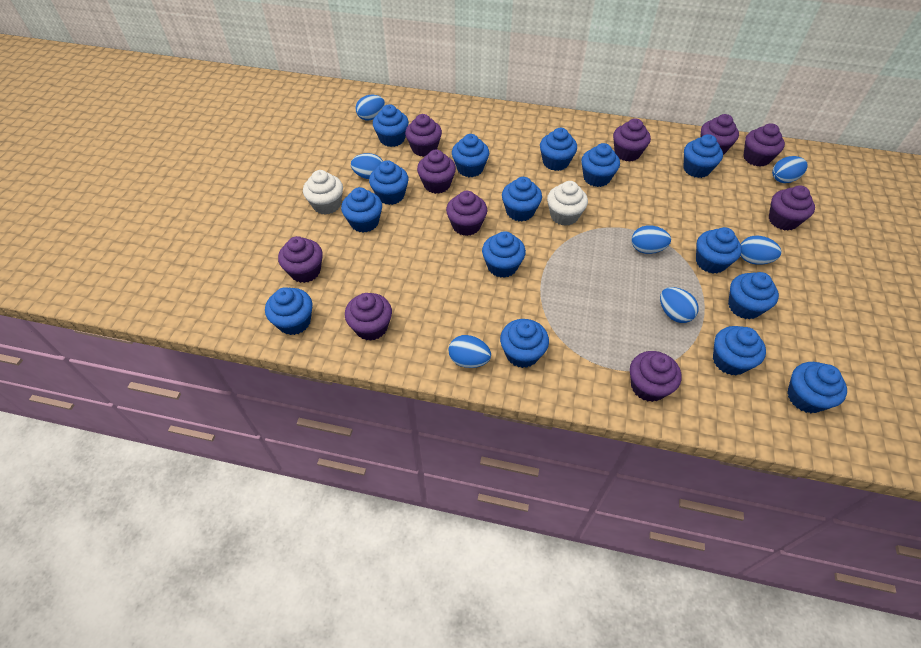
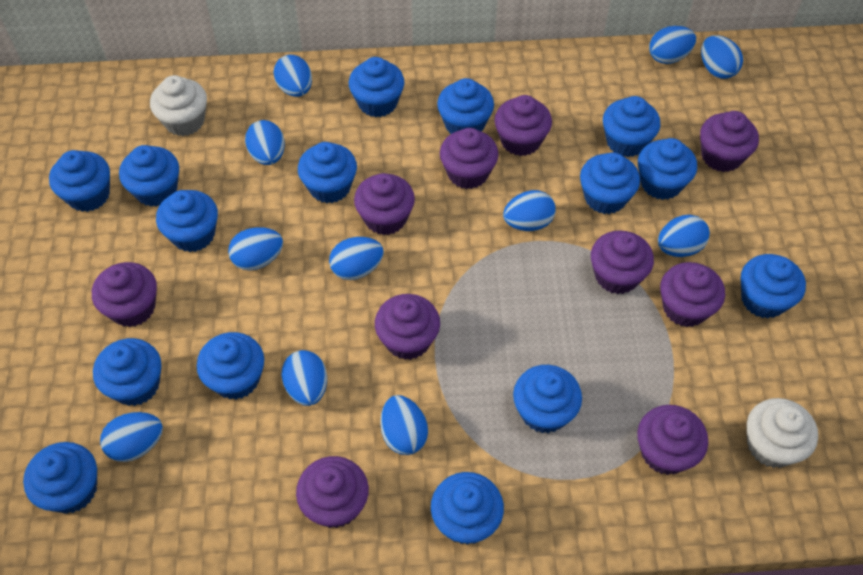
blue egg: 7 -> 11

